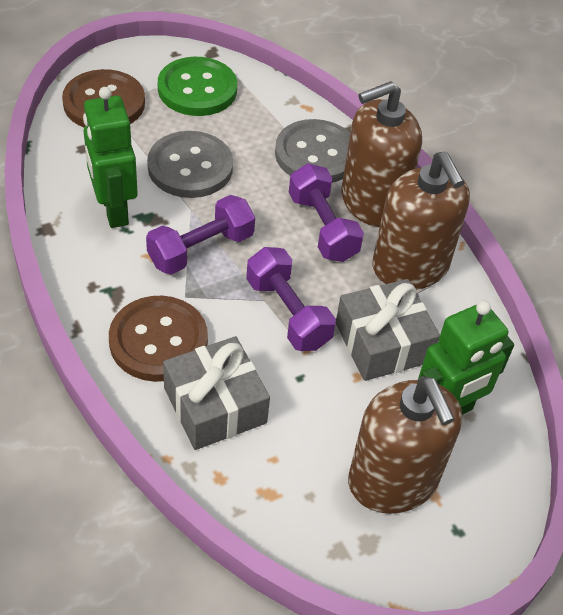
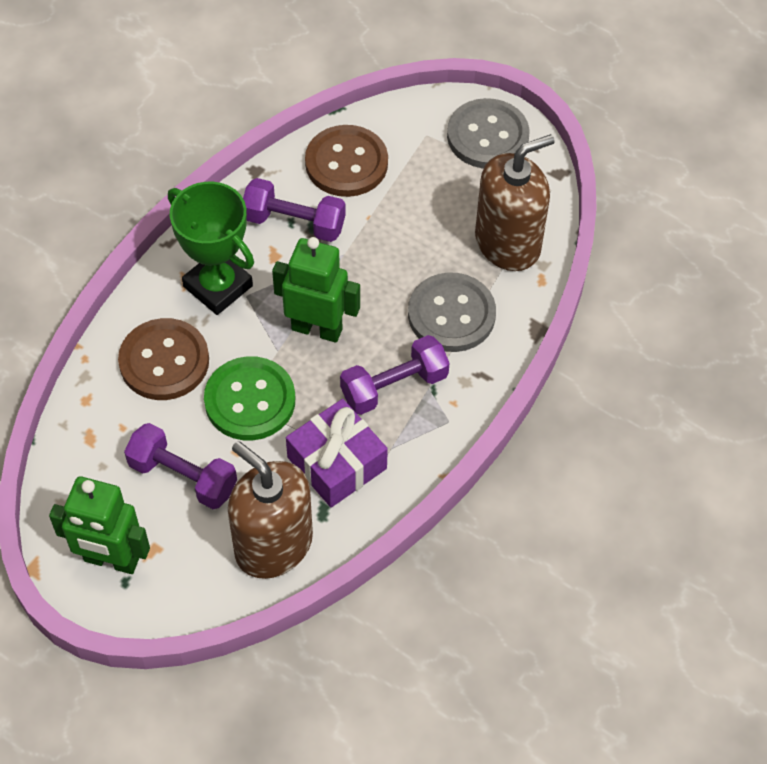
brown soap dispenser: 3 -> 2
green trophy: 0 -> 1
grey gift: 2 -> 0
purple gift: 0 -> 1

